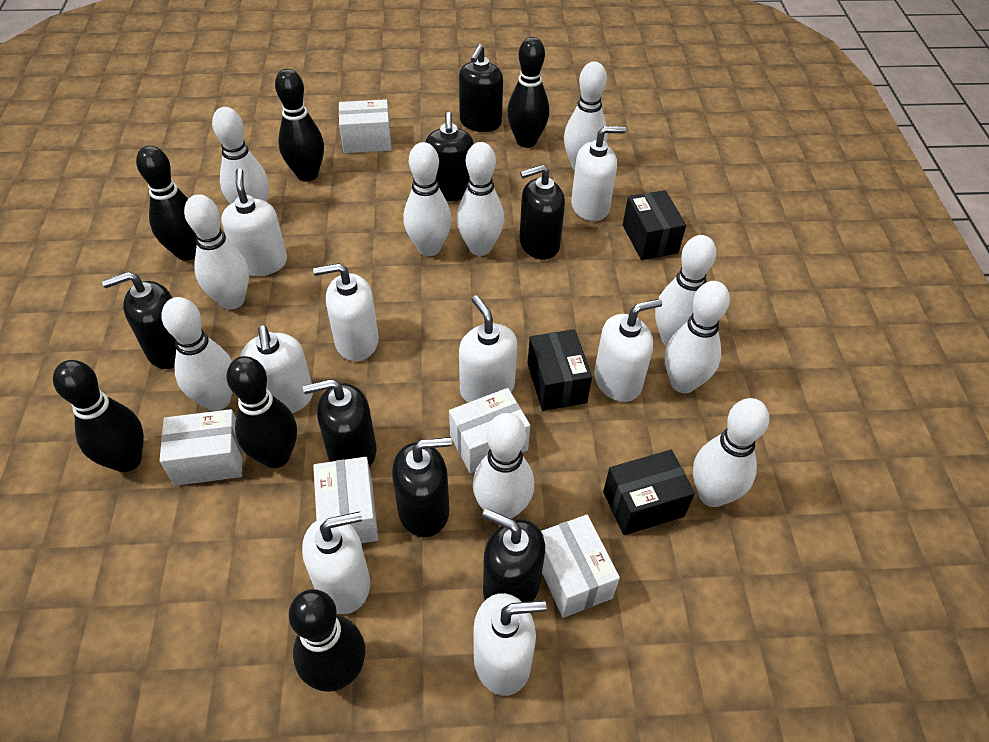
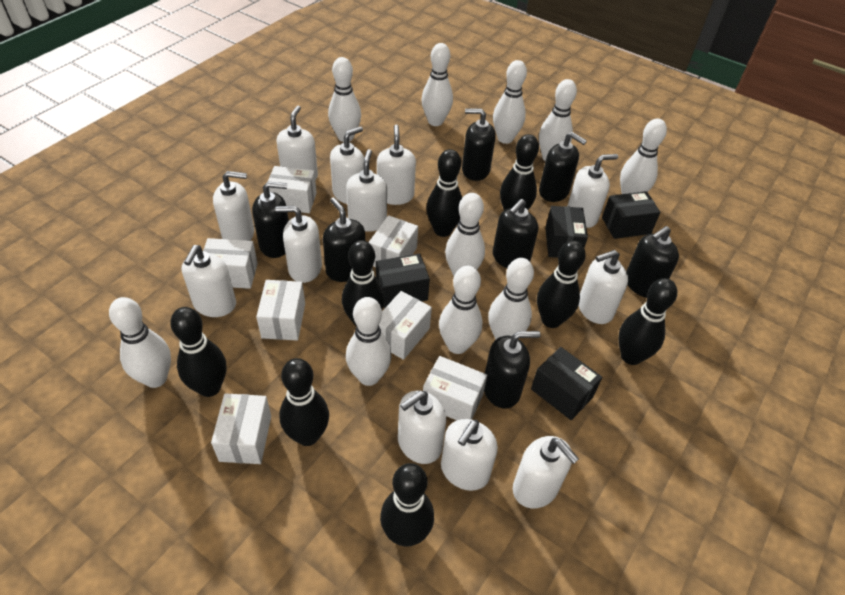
black bowling pin: 6 -> 8
black box: 3 -> 4
white box: 5 -> 7
white soap dispenser: 8 -> 12

